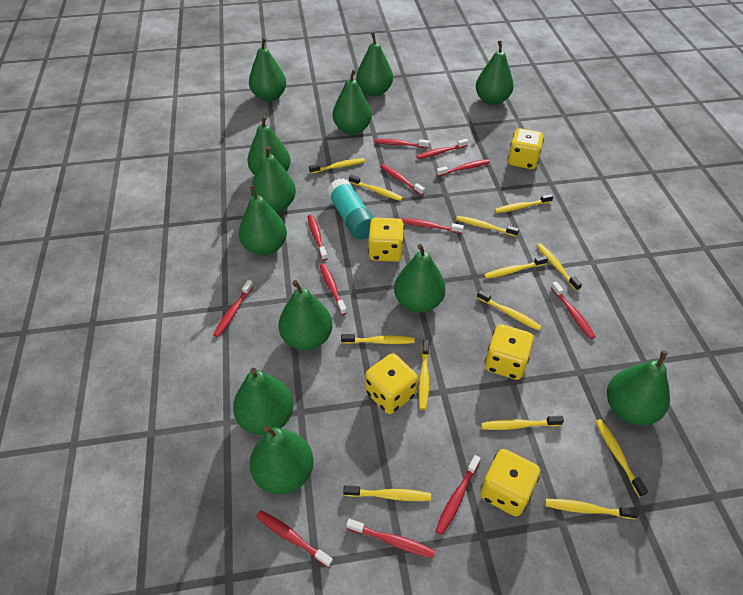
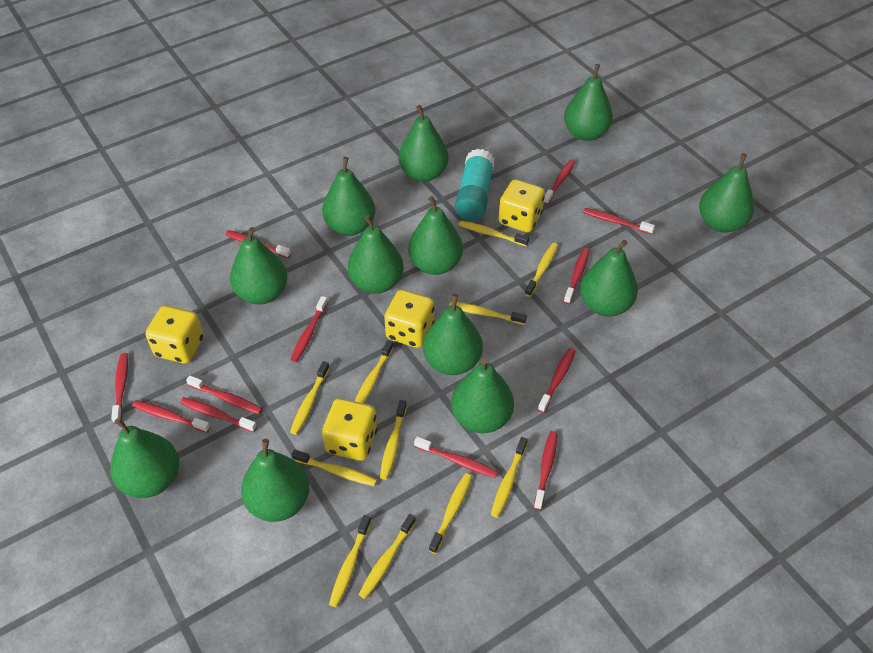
yellow dice: 5 -> 4
yellow toothbrush: 13 -> 11

